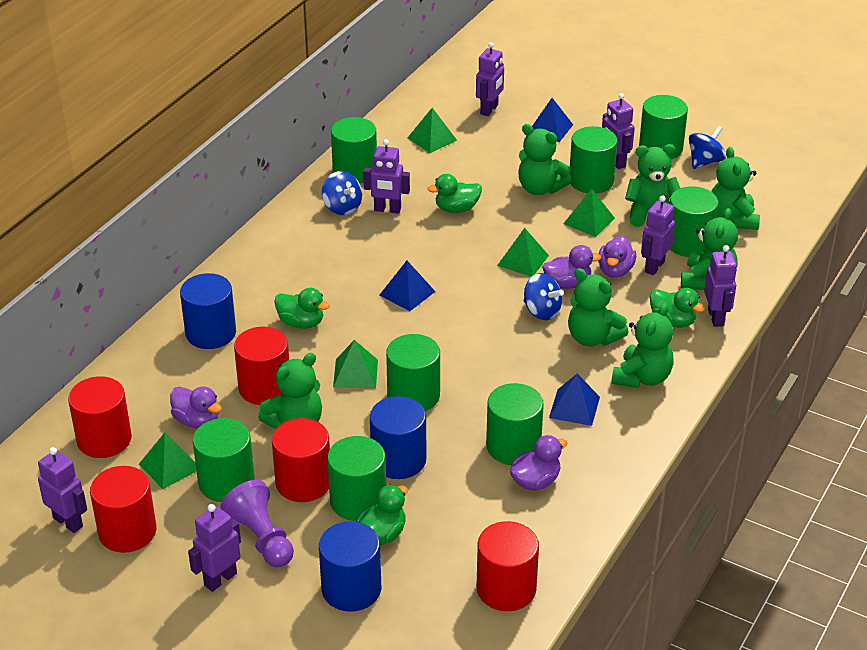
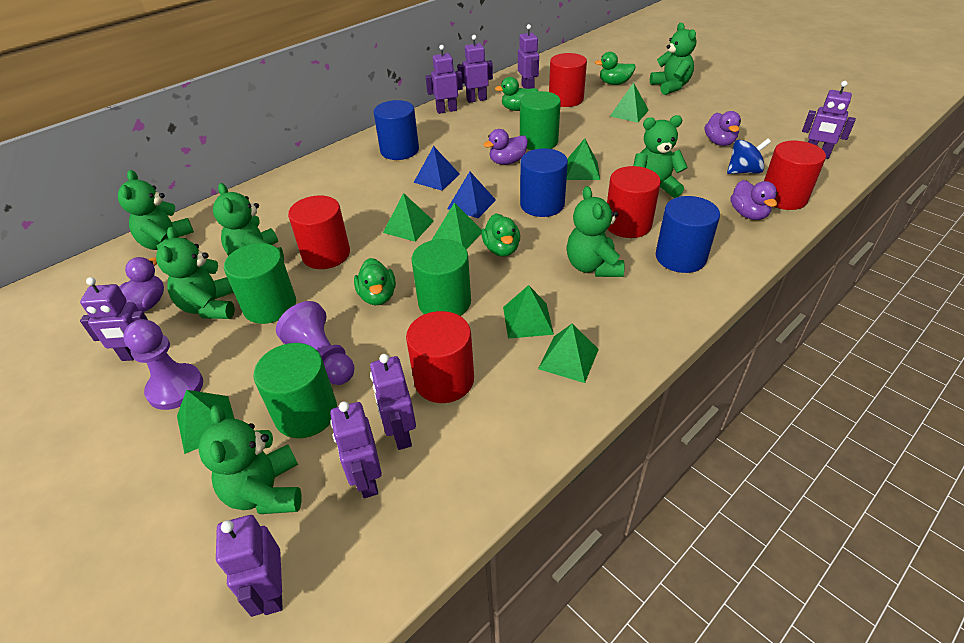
blue pyramid: 3 -> 2
blue spinning top: 3 -> 1
green cylinder: 8 -> 4
green pyramid: 5 -> 7
purple pawn: 1 -> 2
purple robot: 7 -> 8

